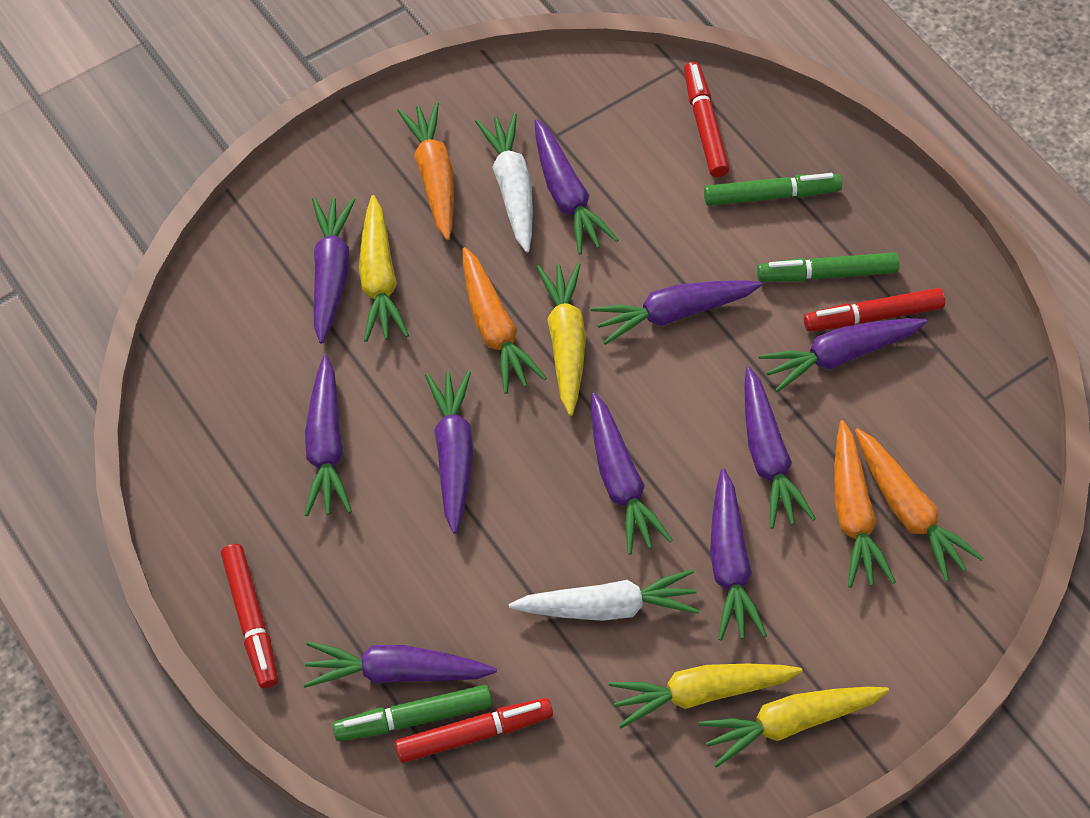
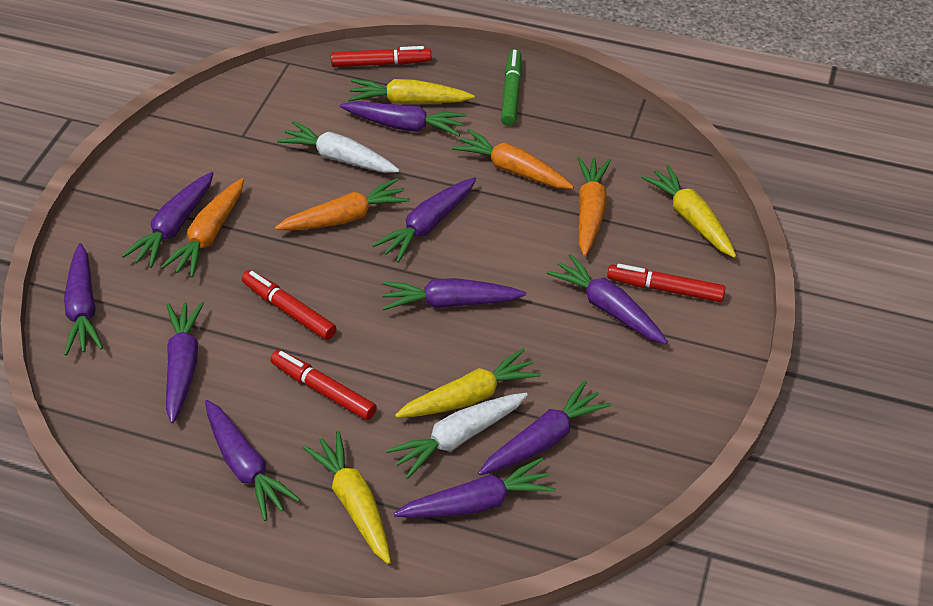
green marker: 3 -> 1

